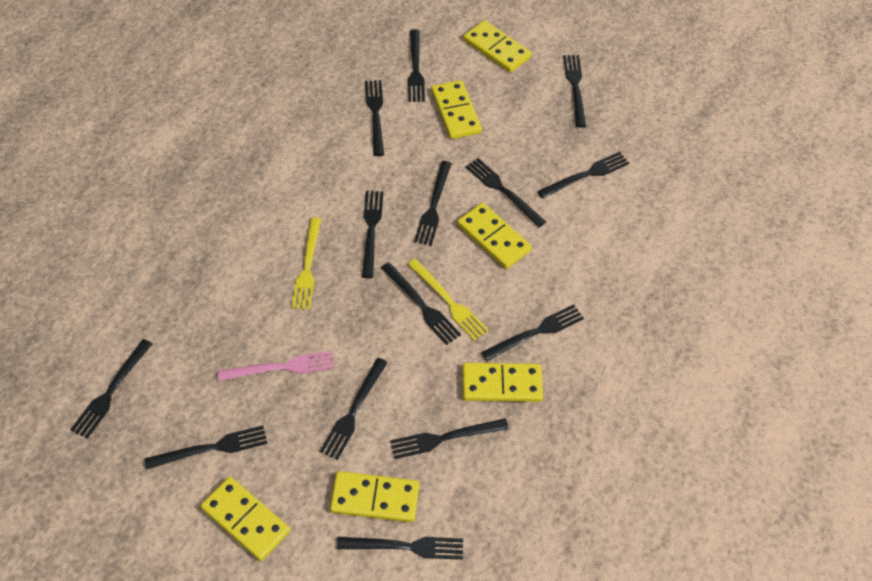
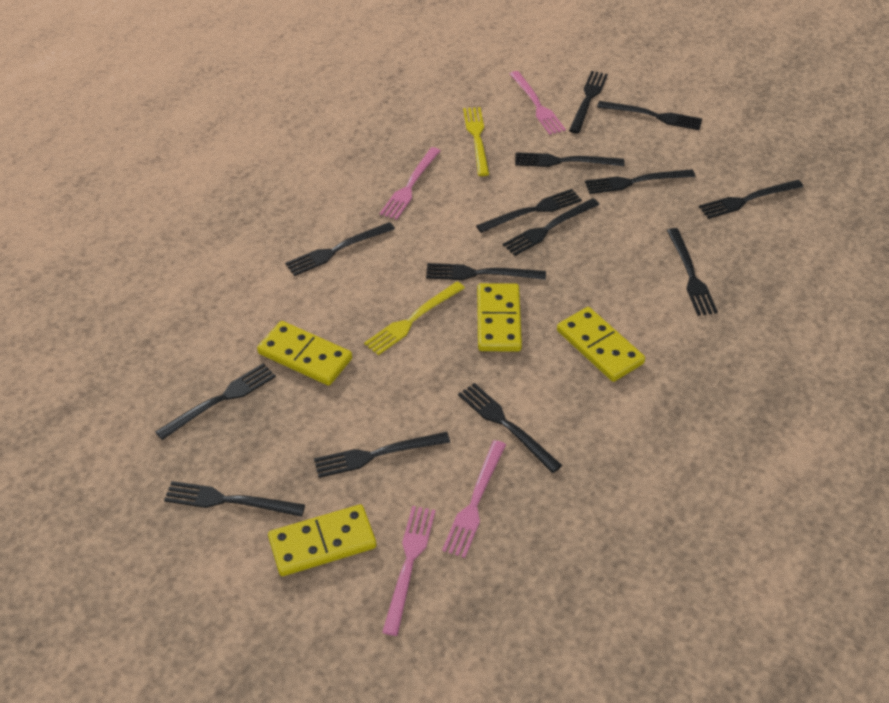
pink fork: 1 -> 4
yellow domino: 6 -> 4

